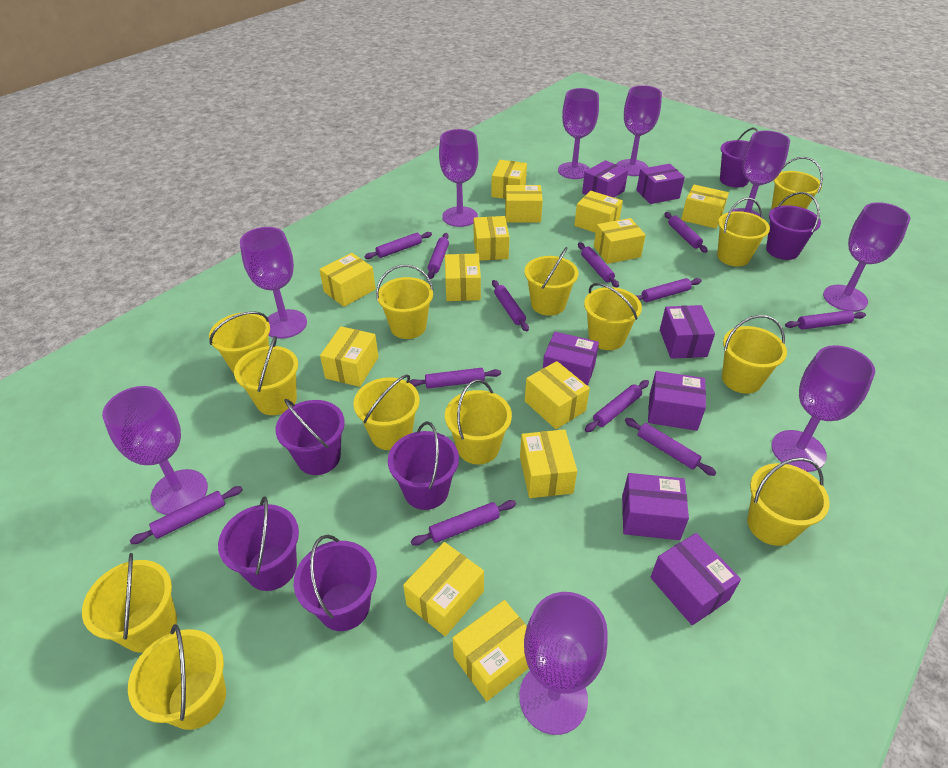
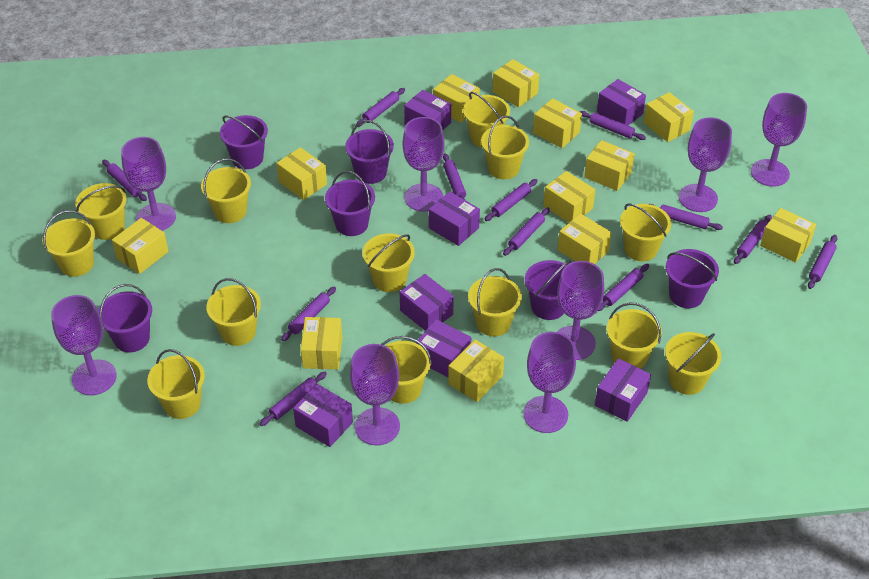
purple goblet: 9 -> 8
yellow box: 13 -> 12

